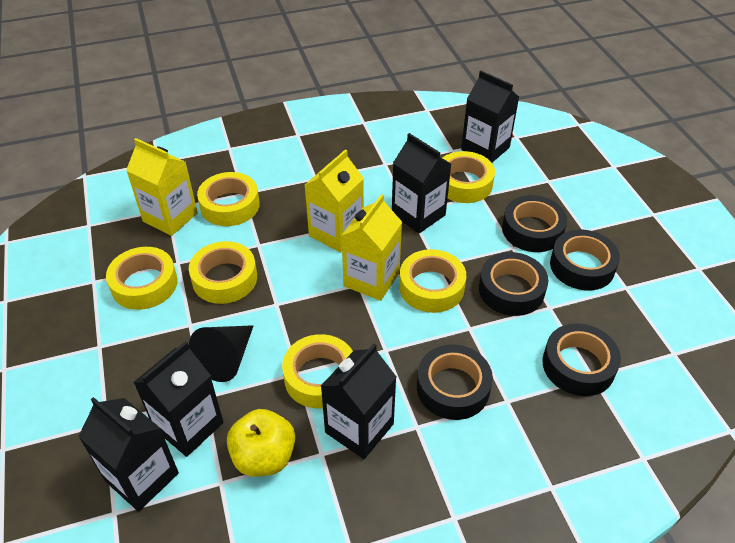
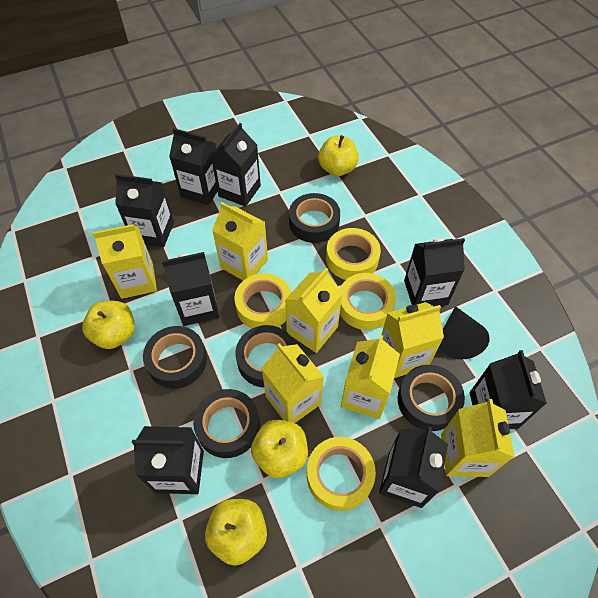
black carton: 5 -> 8
yellow apple: 1 -> 4
yellow carton: 3 -> 7
yellow tape: 6 -> 4

